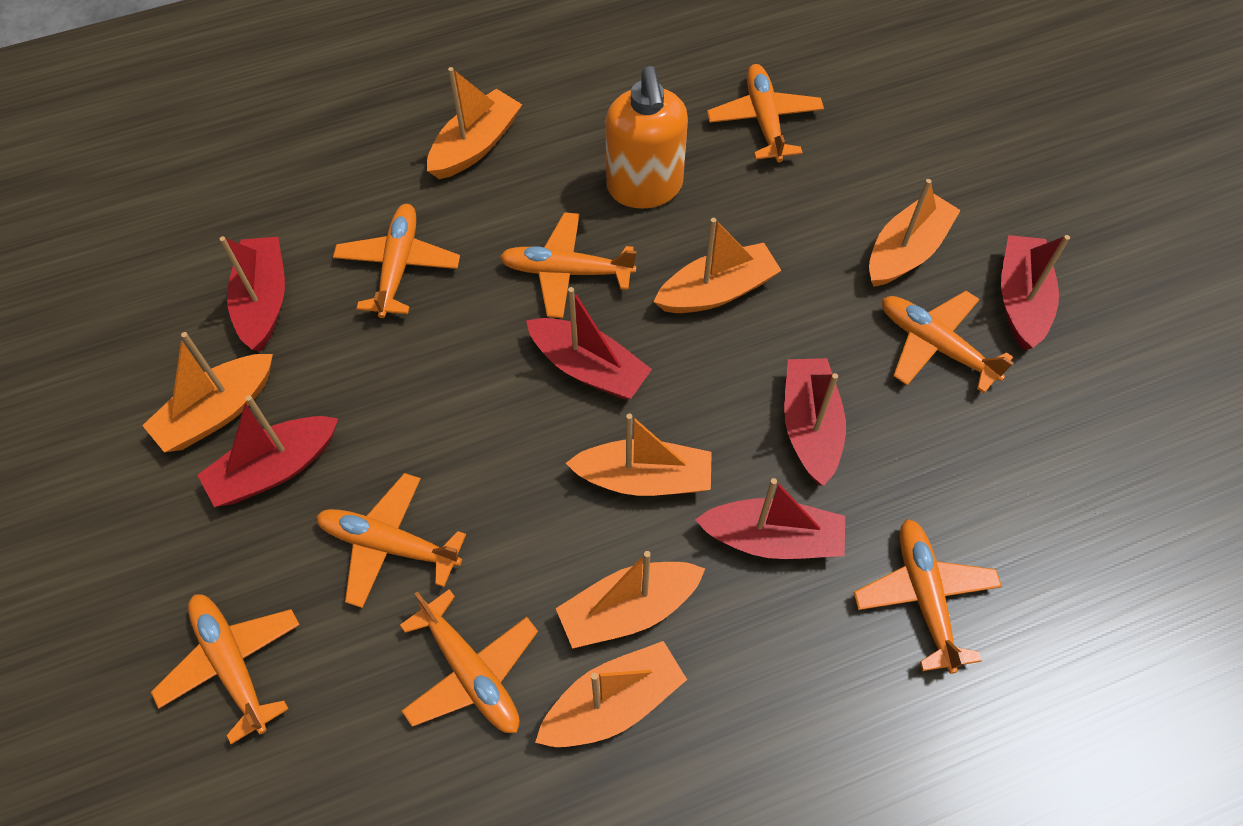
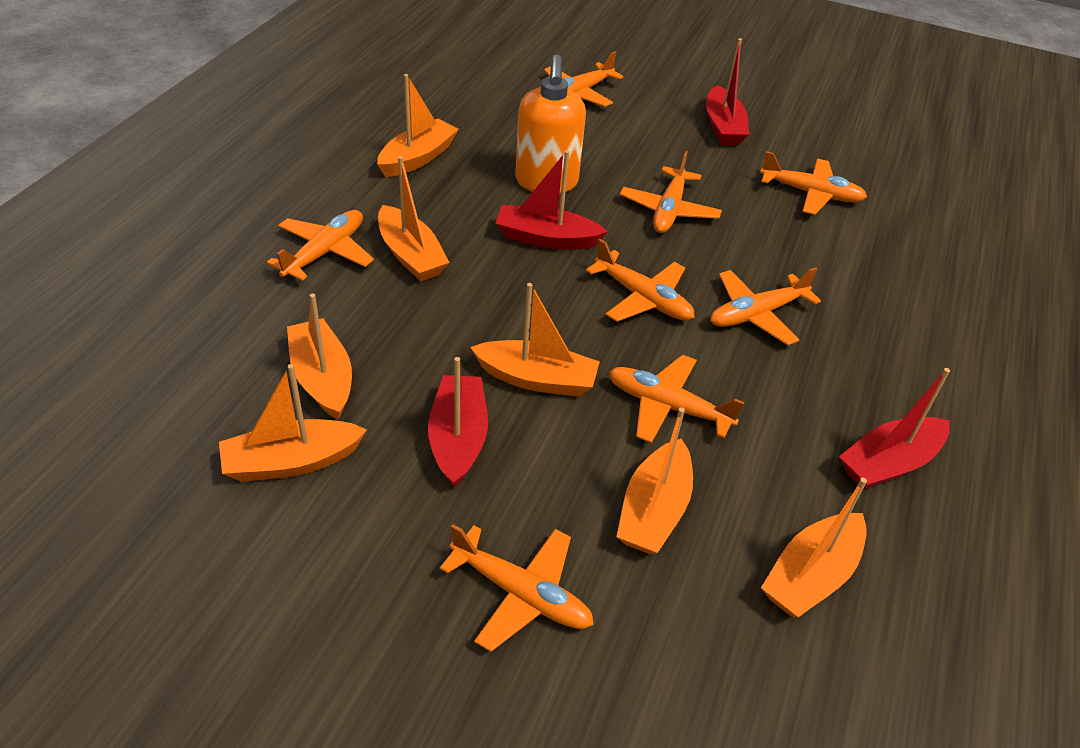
red boat: 6 -> 4

